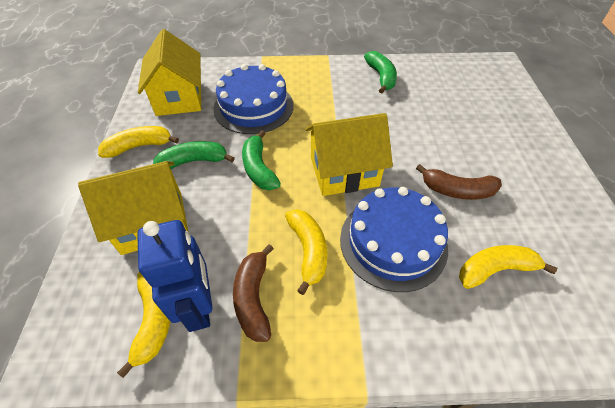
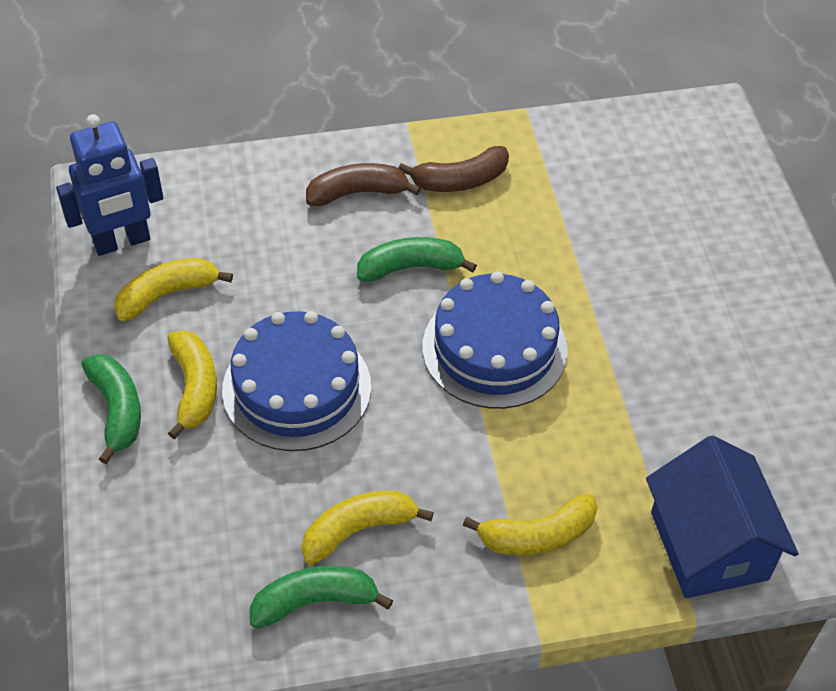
blue house: 0 -> 1
yellow house: 3 -> 0

